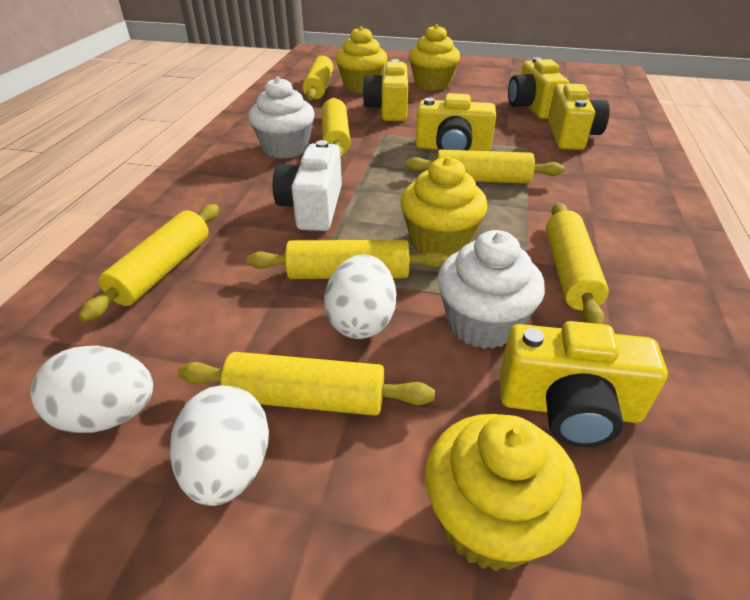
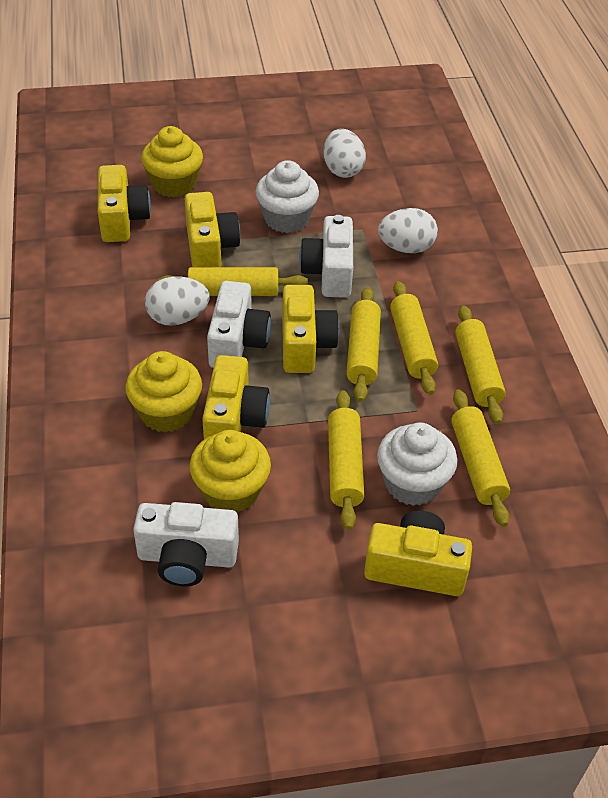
white camera: 1 -> 3
yellow cupcake: 4 -> 3
yellow rolling pin: 7 -> 6

